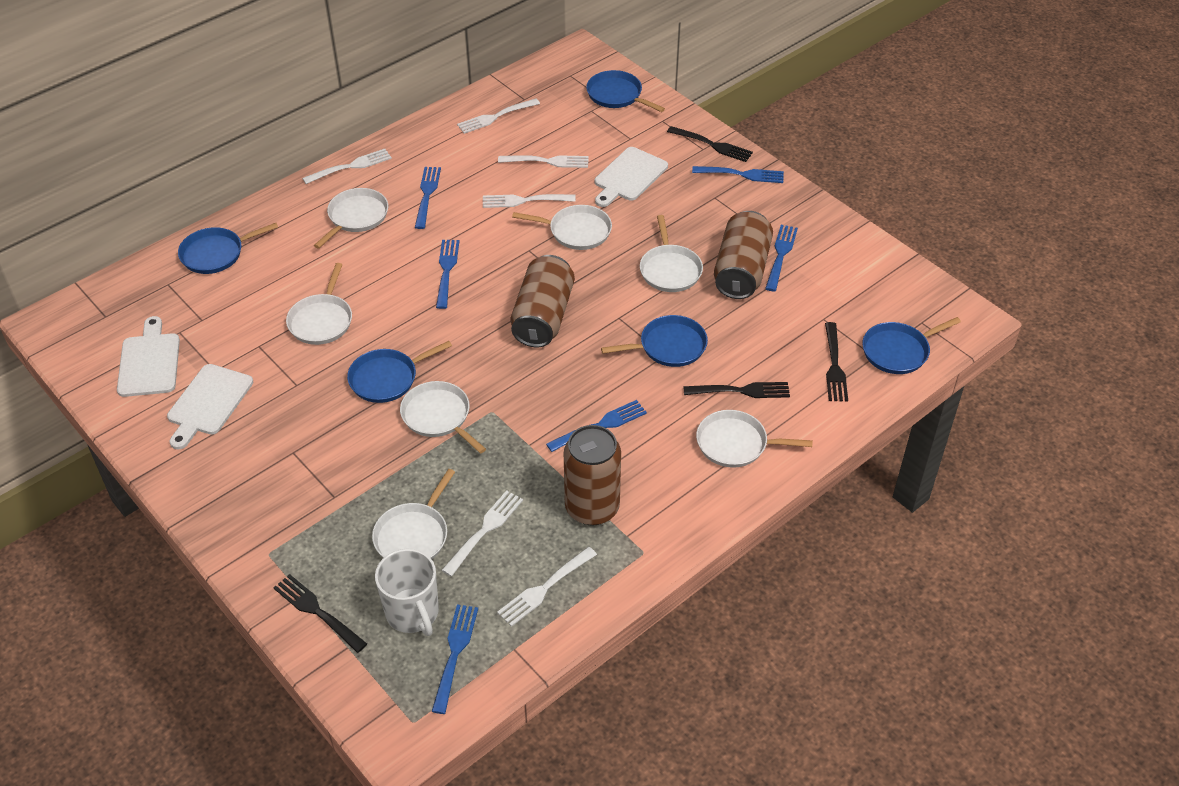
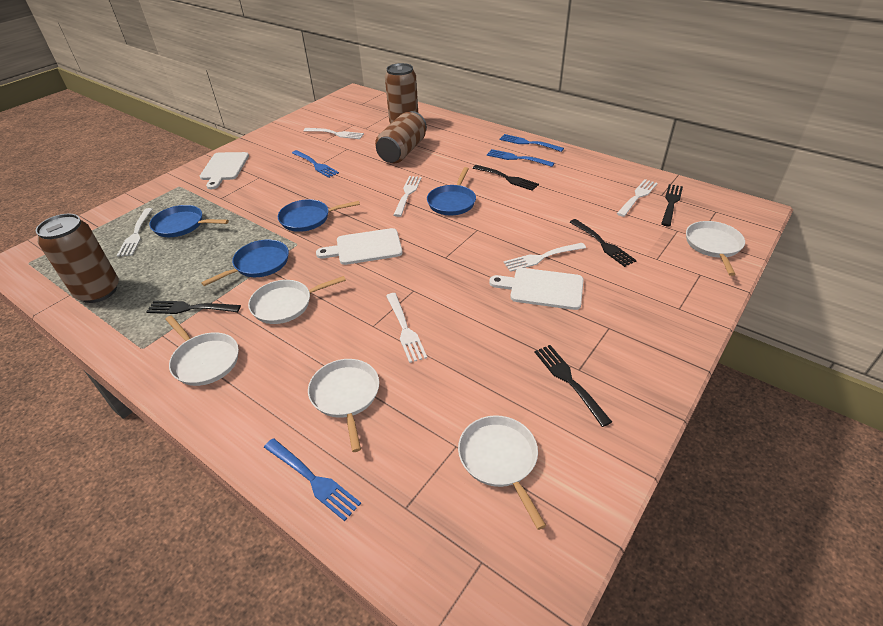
black fork: 4 -> 5
blue fork: 6 -> 4
blue pan: 5 -> 4
white mug: 1 -> 0
white pan: 7 -> 5

